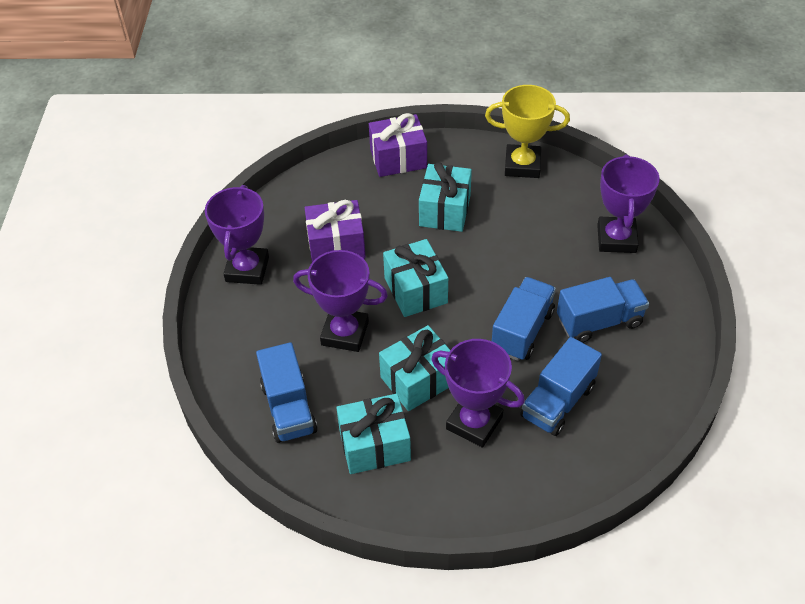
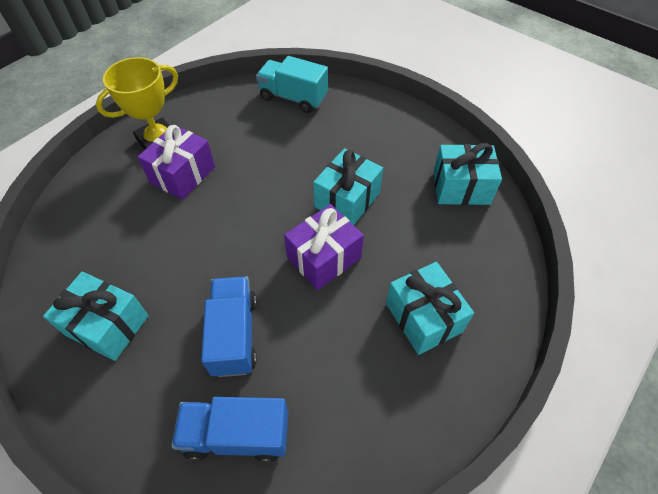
blue truck: 4 -> 2
purple trophy: 4 -> 0
turquoise truck: 0 -> 1

